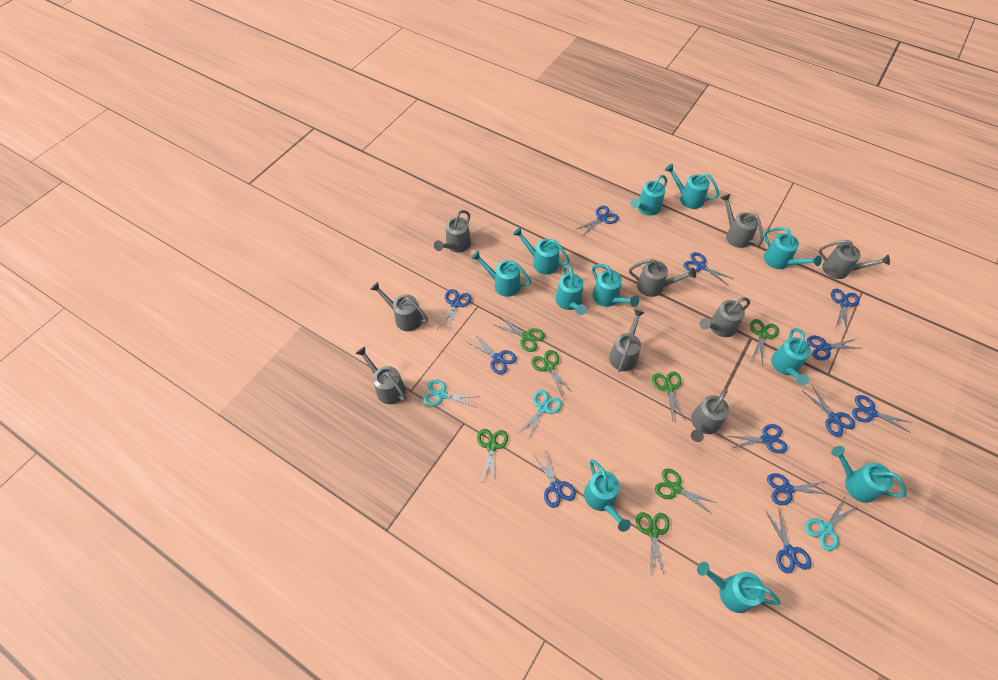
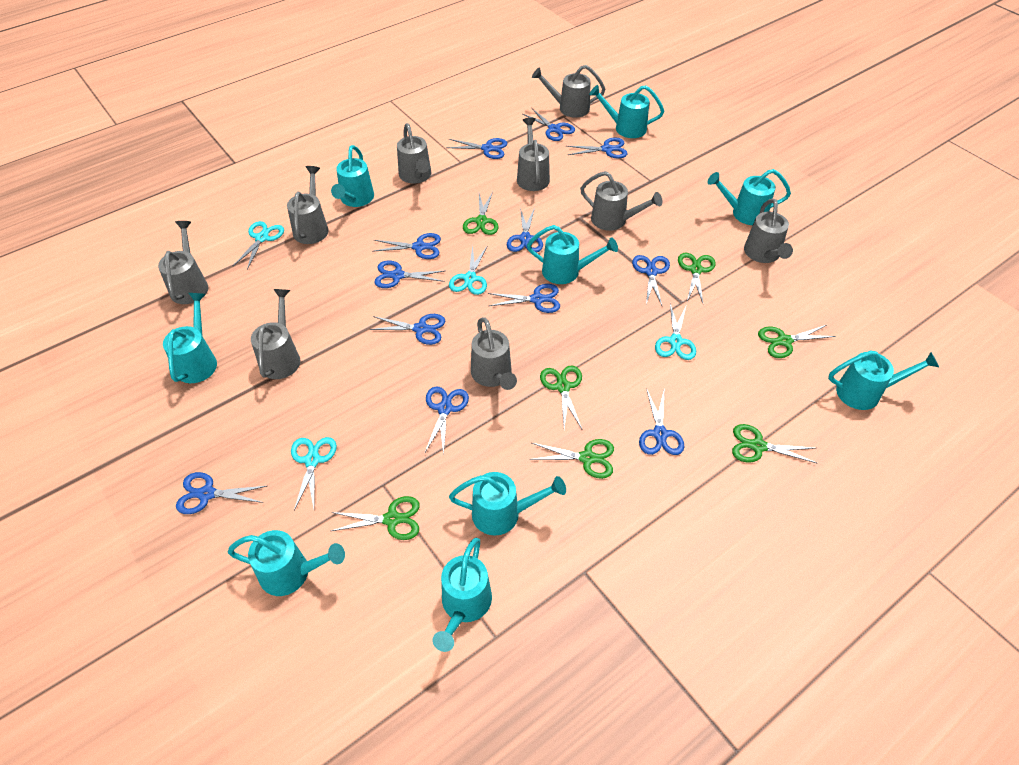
turquoise scissors: 3 -> 4
turquoise watering can: 11 -> 9

